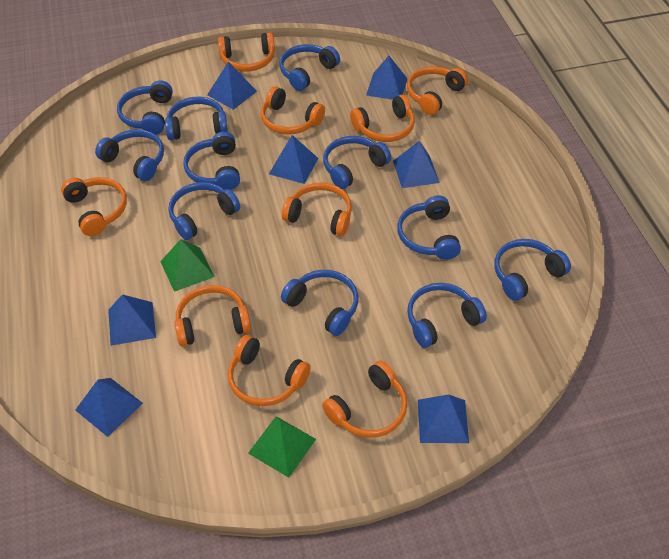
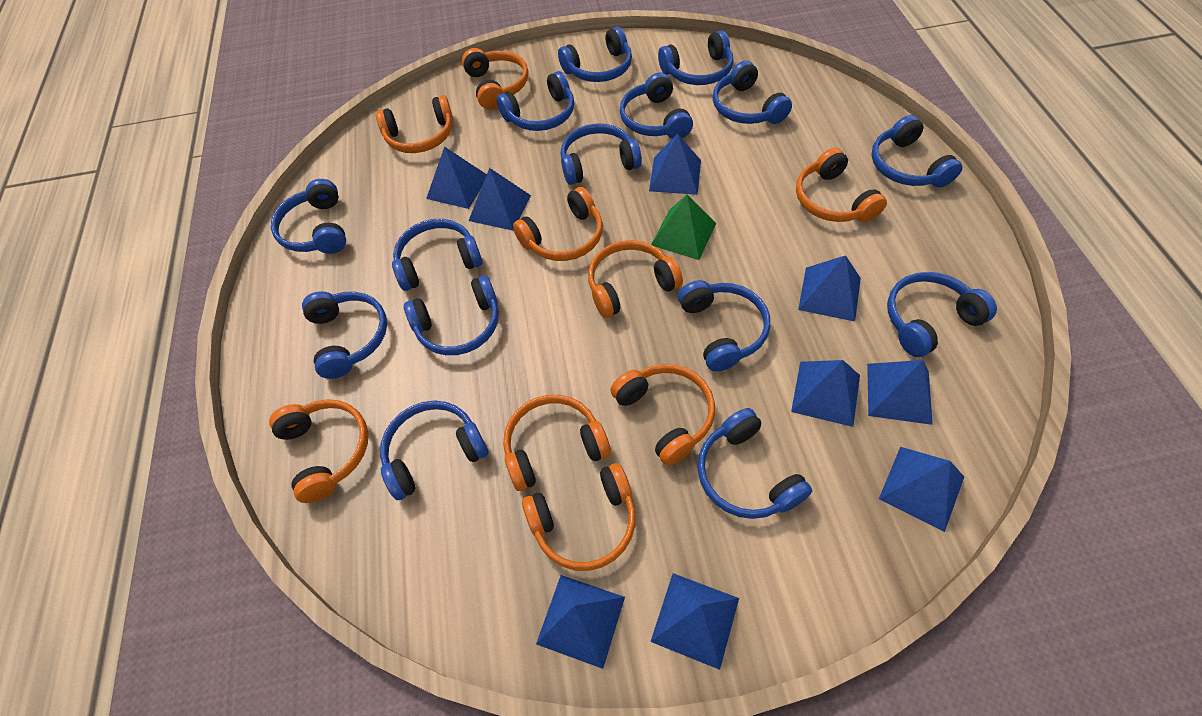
blue headphones: 11 -> 15
blue pyramid: 7 -> 9
green pyramid: 2 -> 1

